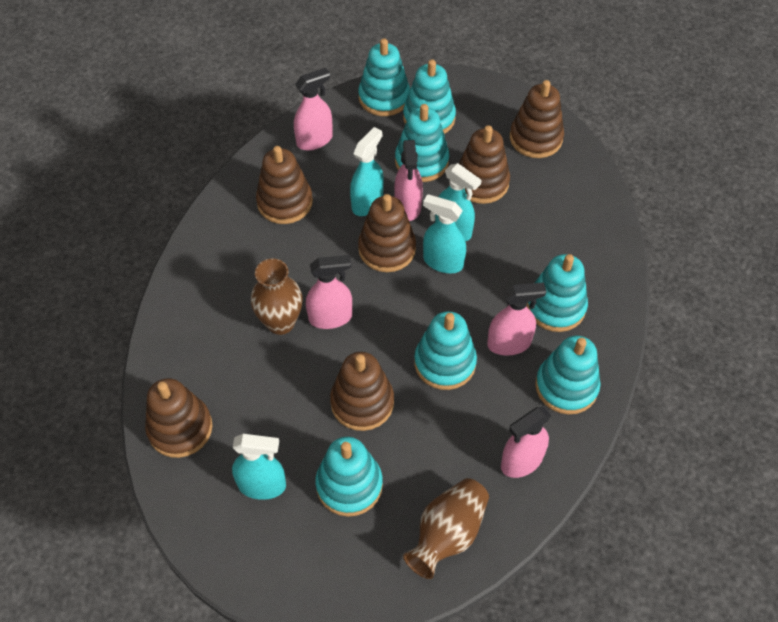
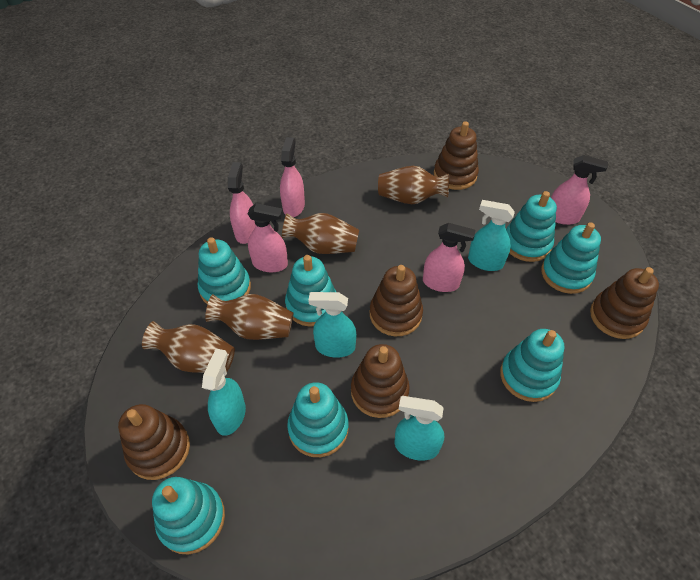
brown stacking toy: 6 -> 5
brown vase: 2 -> 4

